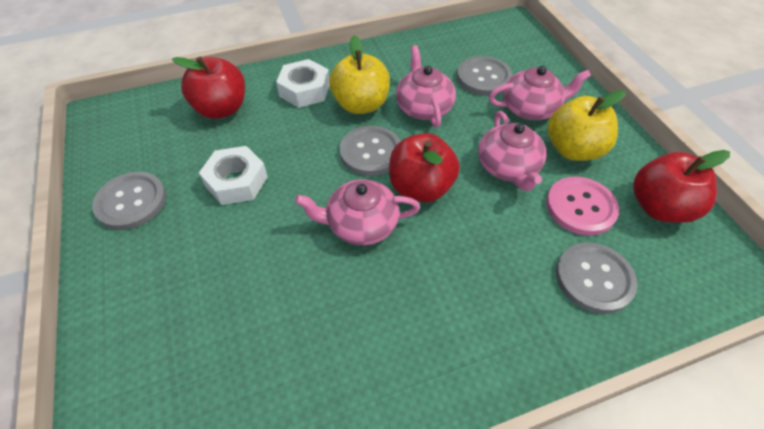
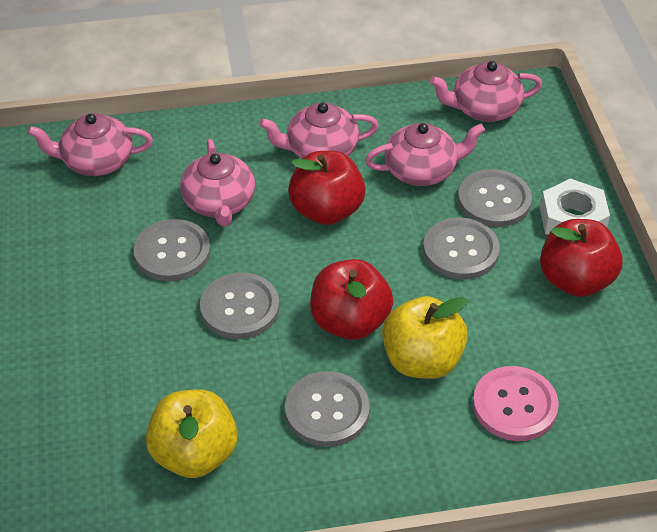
grey button: 4 -> 5
pink teapot: 4 -> 5
white nut: 2 -> 1

